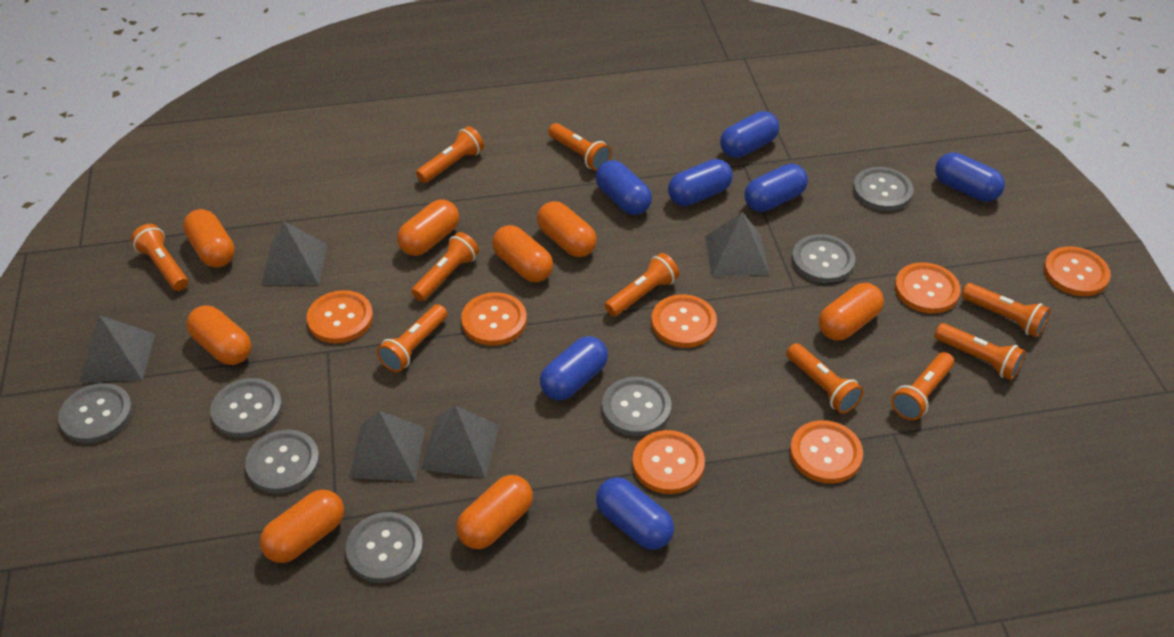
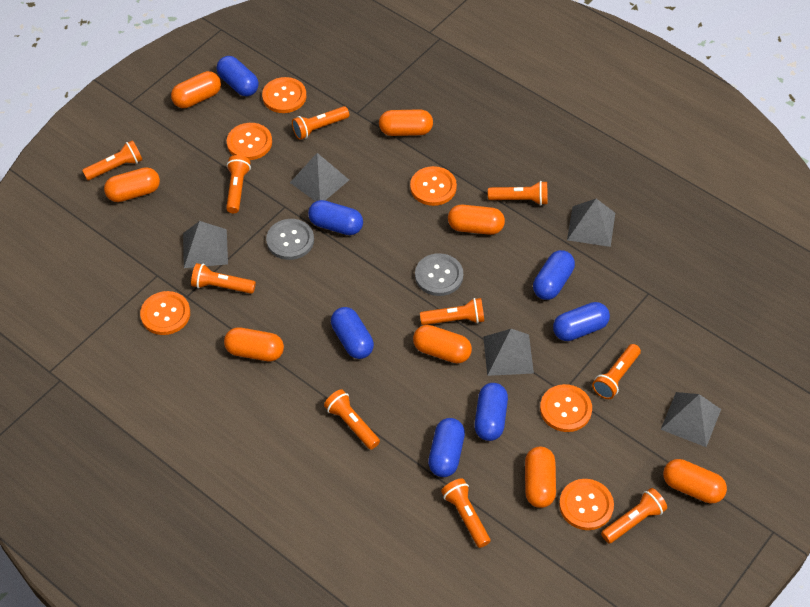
grey button: 7 -> 2
orange button: 7 -> 6

